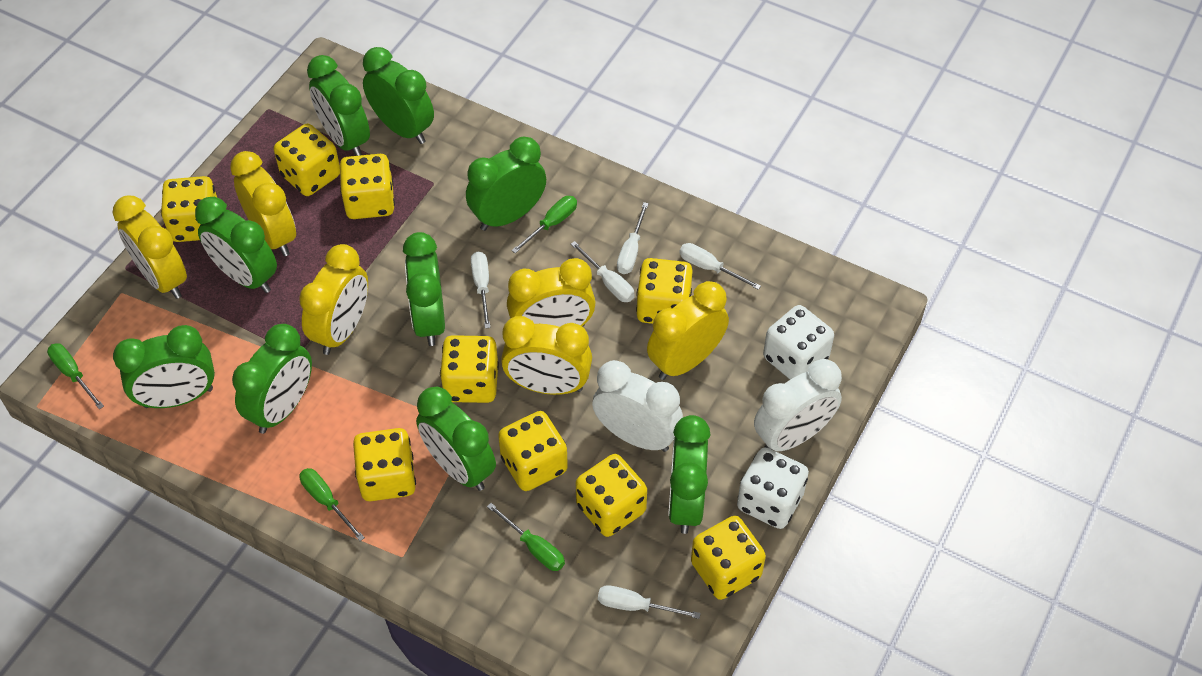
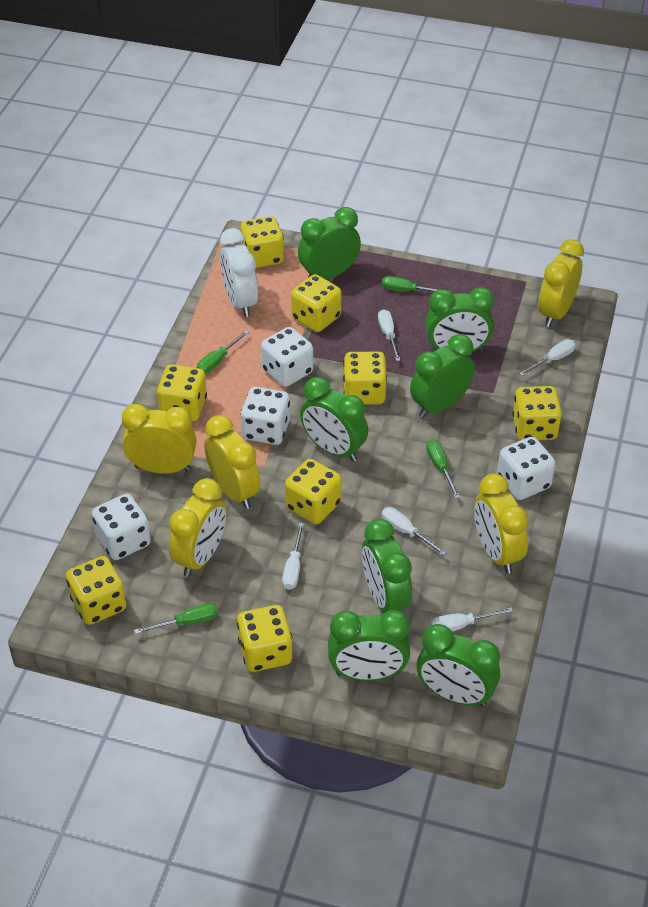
green clock: 9 -> 7
white clock: 2 -> 1
white dice: 2 -> 4
yellow clock: 6 -> 5
yellow dice: 9 -> 8

